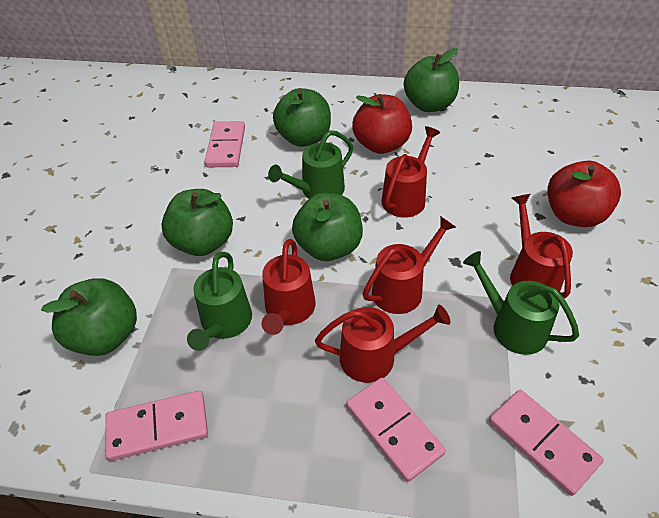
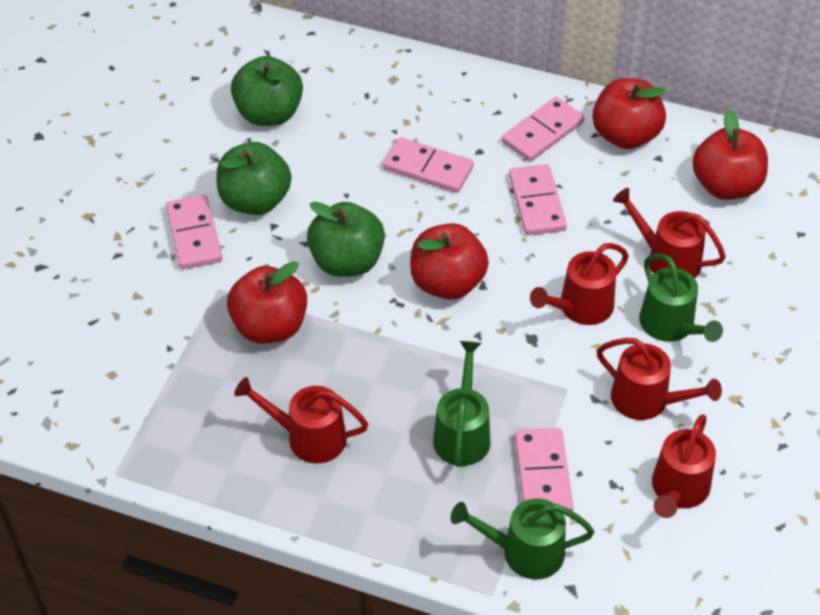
green apple: 5 -> 3
pink domino: 4 -> 5
red apple: 2 -> 4

